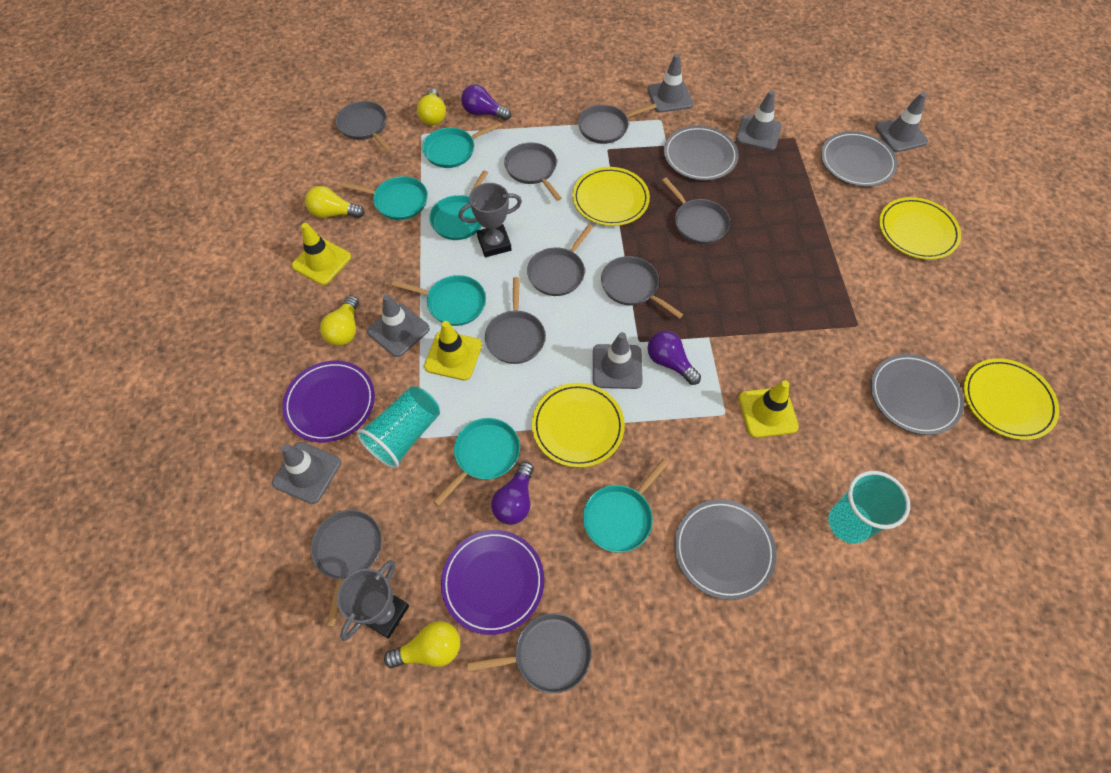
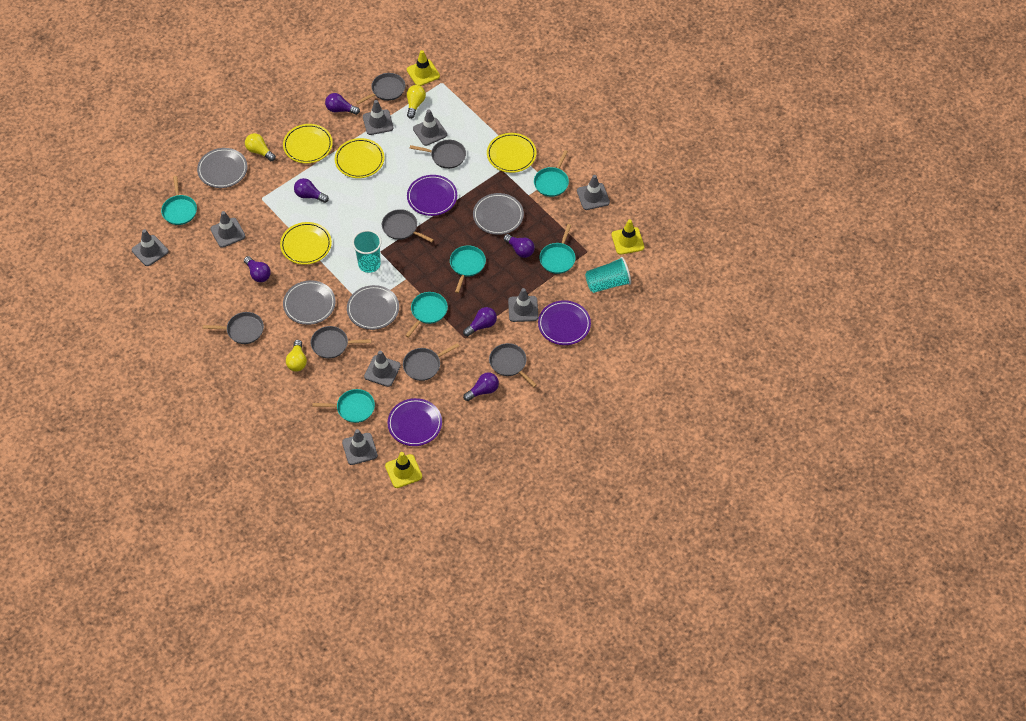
grey pan: 9 -> 7
grey traffic cone: 6 -> 8
grey trophy: 2 -> 0
purple light bulb: 3 -> 6
purple plate: 2 -> 3
yellow light bulb: 4 -> 3

